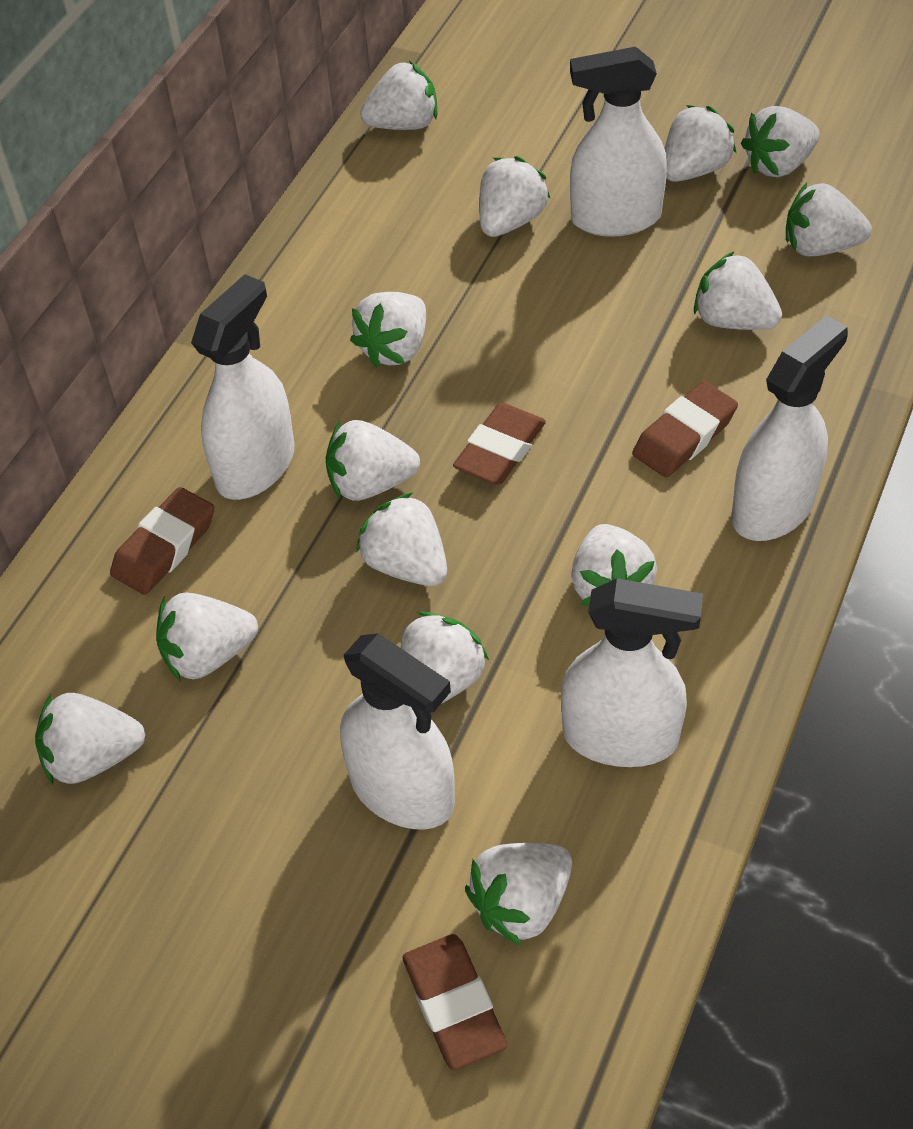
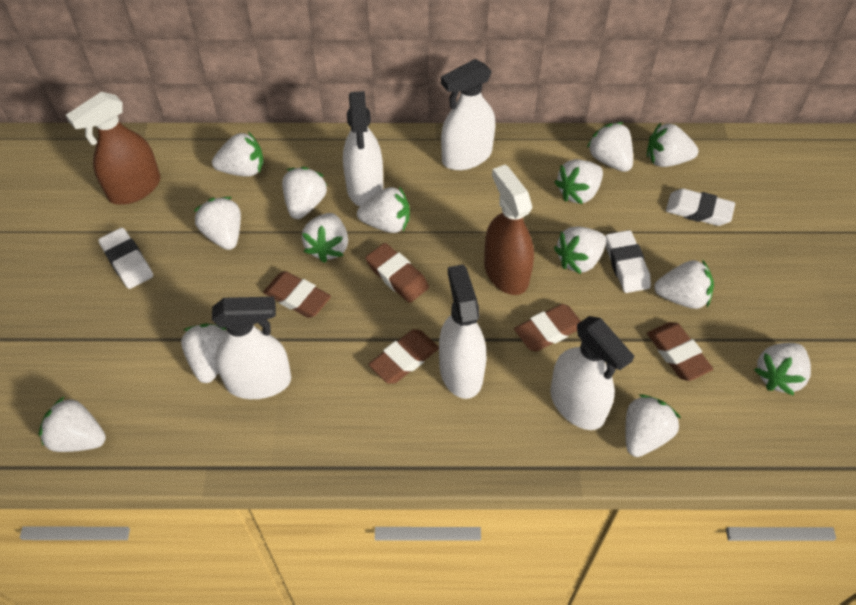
brown eraser: 4 -> 5
brown spray bottle: 0 -> 2
white eraser: 0 -> 3

